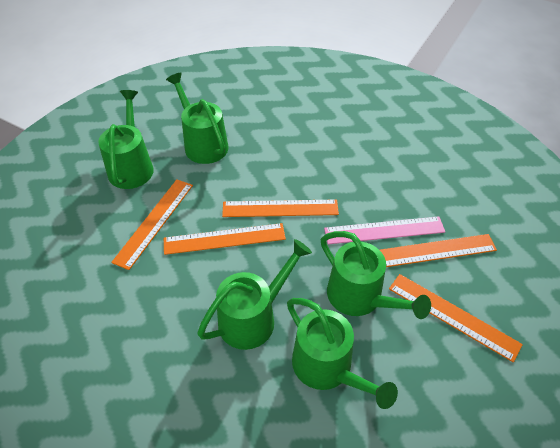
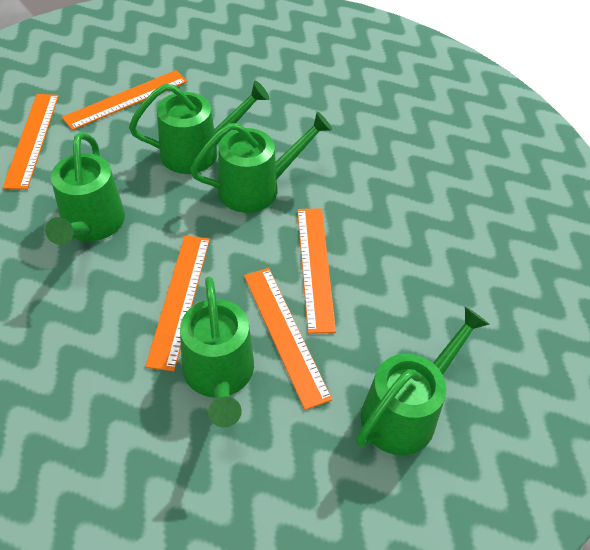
pink ruler: 1 -> 0

